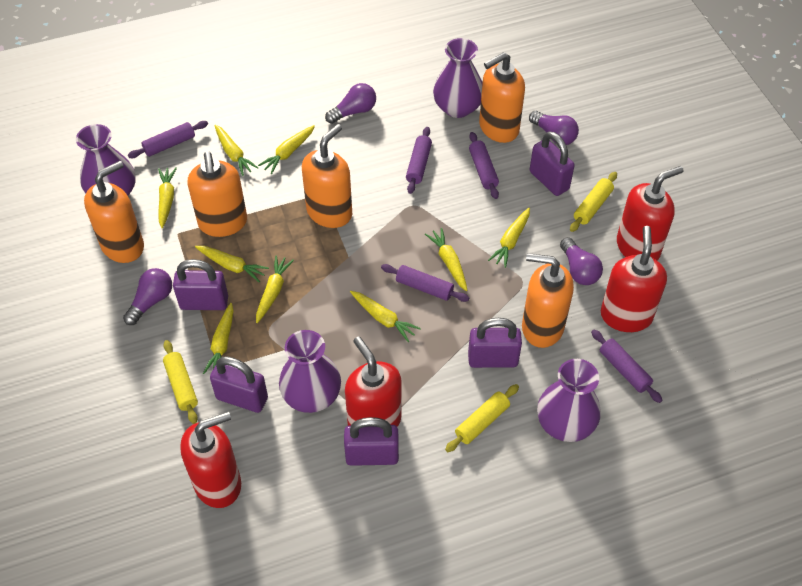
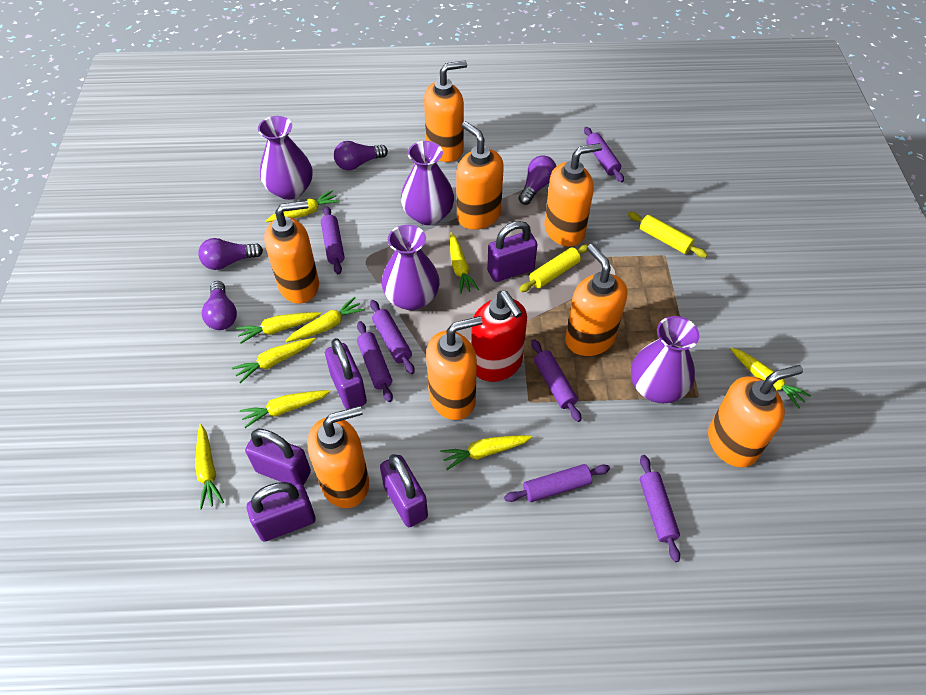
orange soap dispenser: 5 -> 8
purple rolling pin: 5 -> 7
red soap dispenser: 4 -> 1
yellow rolling pin: 3 -> 2

